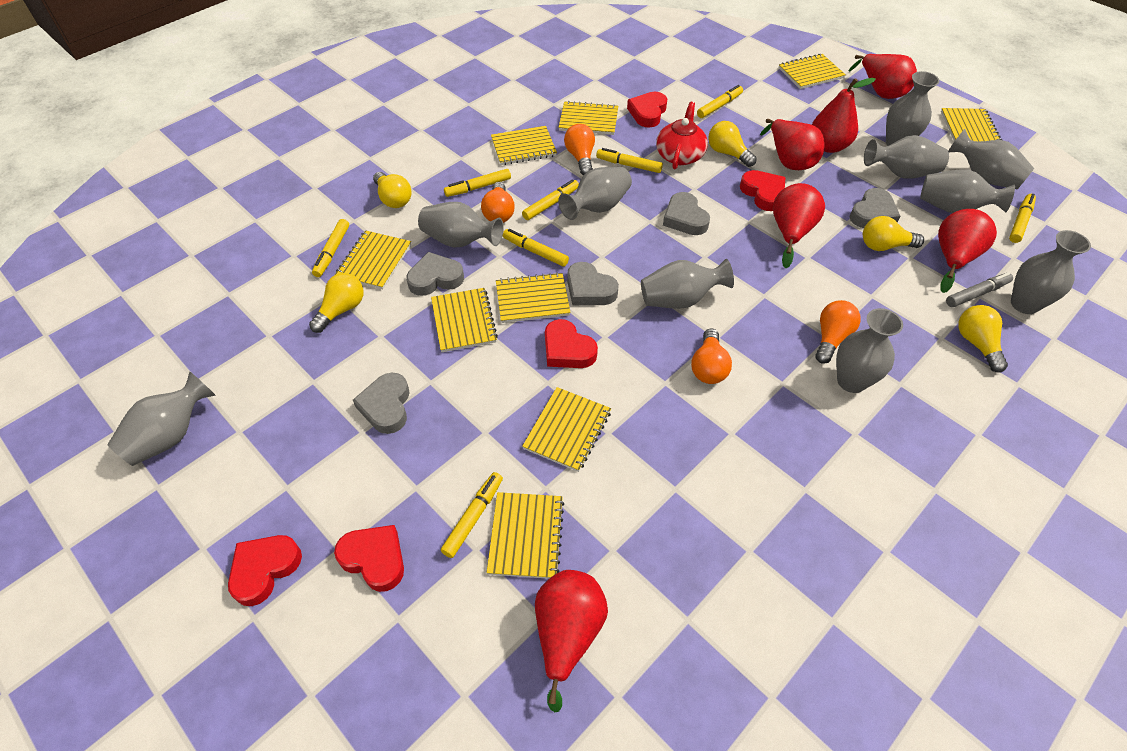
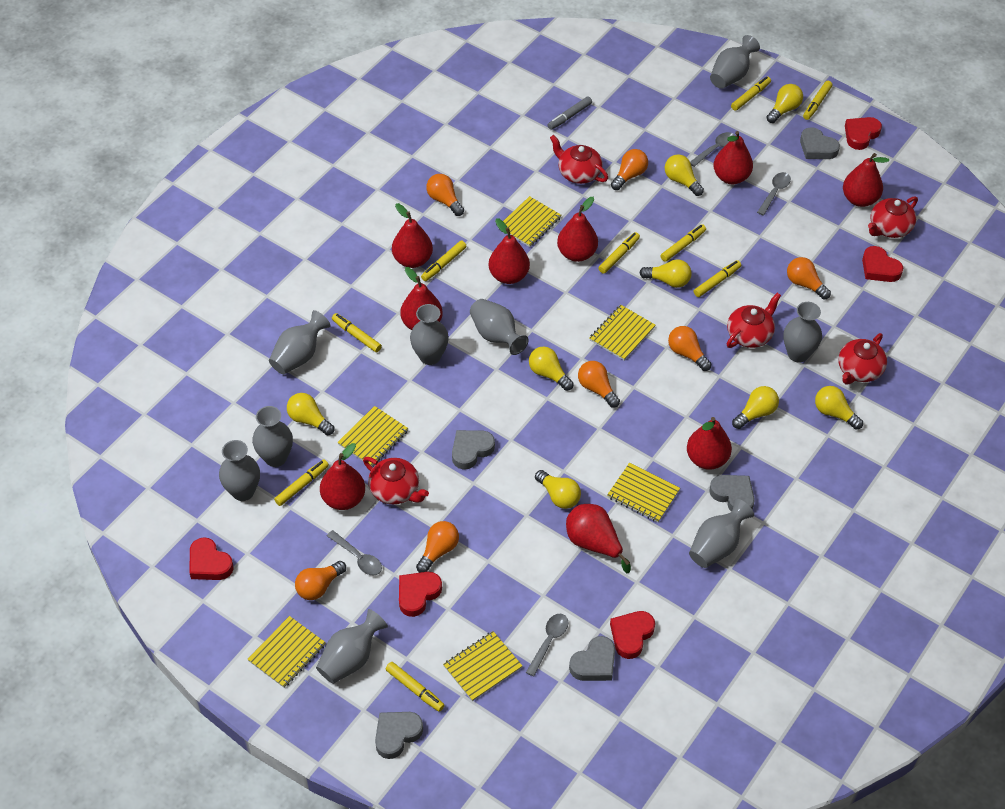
grey spoon: 0 -> 4
grey vase: 10 -> 9
orange light bulb: 4 -> 7
red pear: 6 -> 9
red teapot: 1 -> 5
yellow light bulb: 5 -> 8
yellow marker: 8 -> 9
yellow notebook: 9 -> 6

